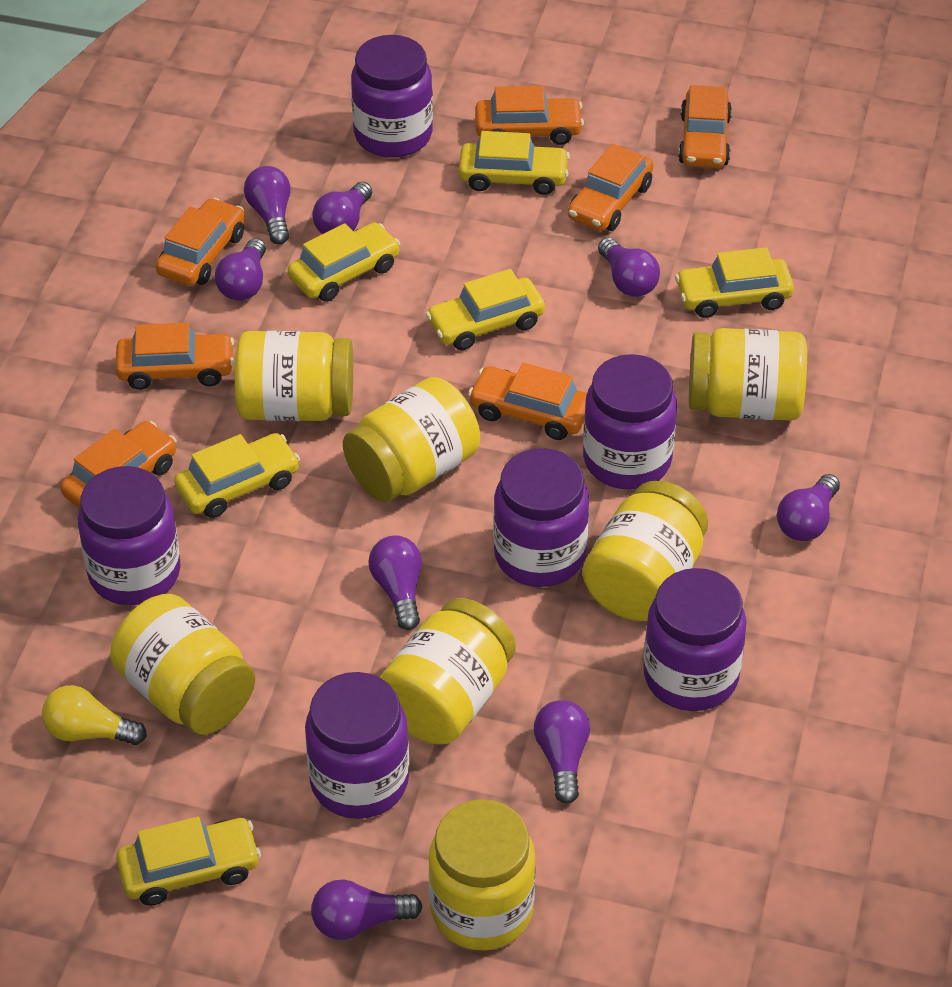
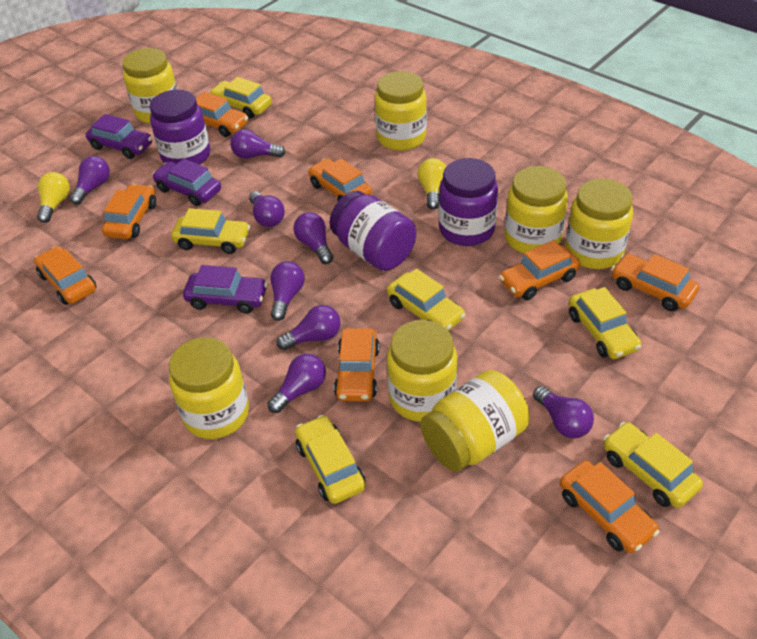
orange car: 7 -> 8
purple car: 0 -> 3
purple jar: 6 -> 3
yellow light bulb: 1 -> 2

